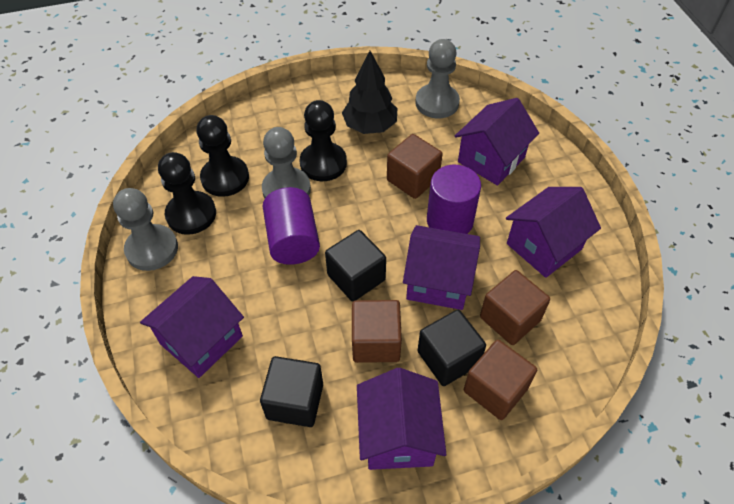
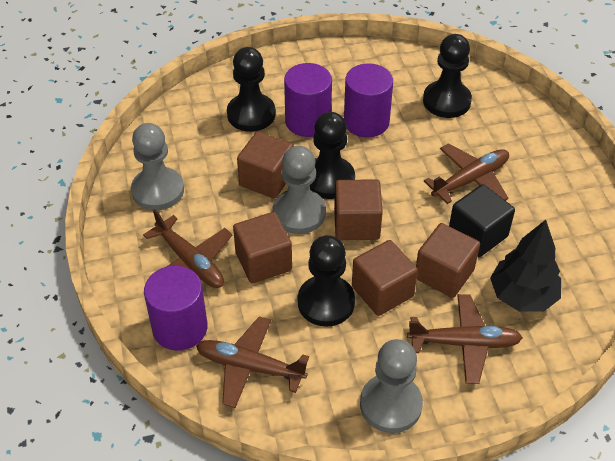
black cube: 3 -> 1
black pawn: 3 -> 4
brown cube: 4 -> 5
brown plane: 0 -> 4
purple cylinder: 2 -> 3
purple house: 5 -> 0

